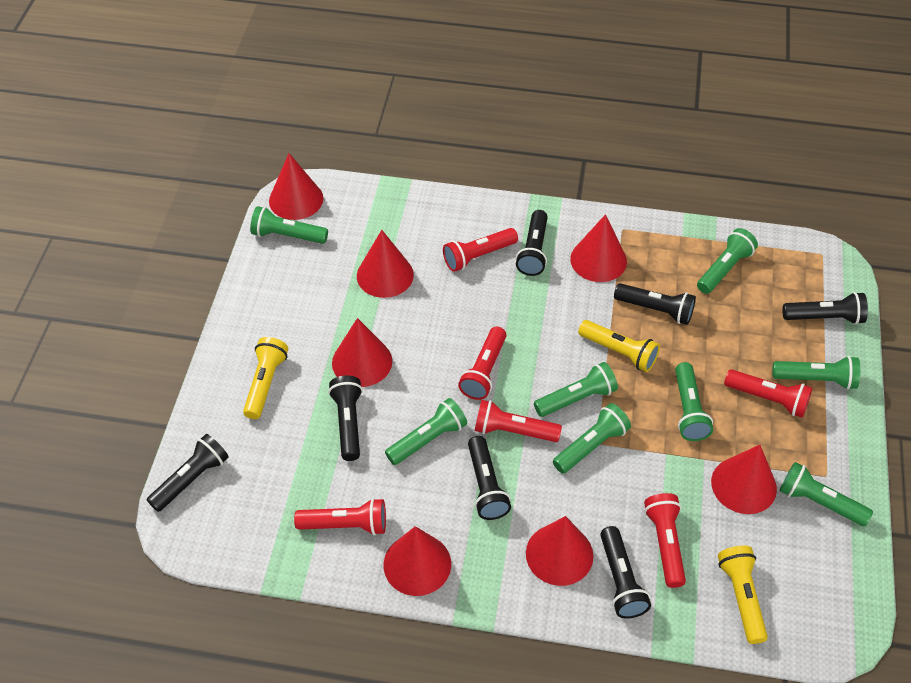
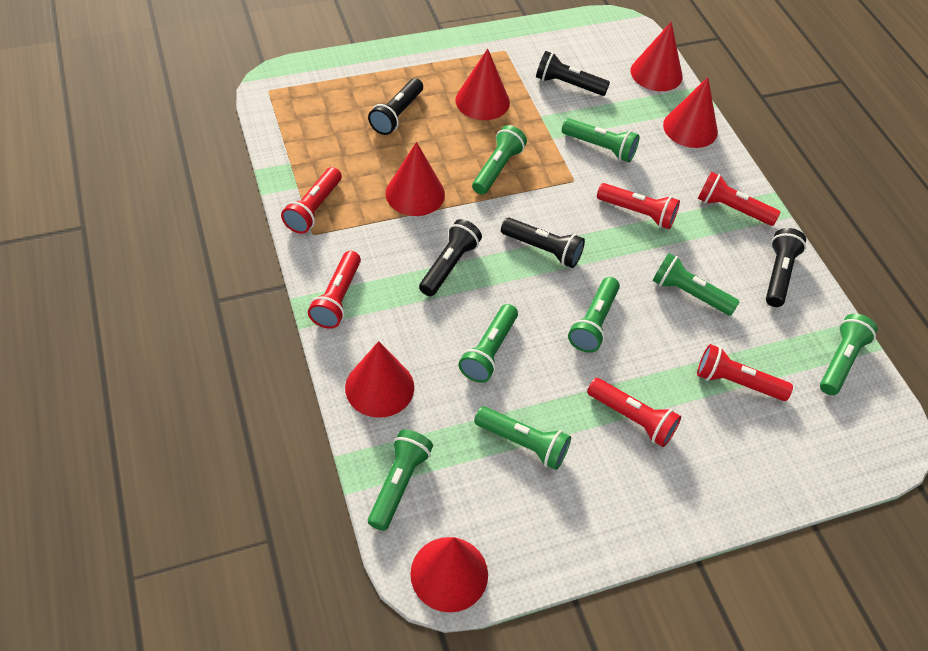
black flashlight: 7 -> 5
red cone: 7 -> 6
yellow flashlight: 3 -> 0

